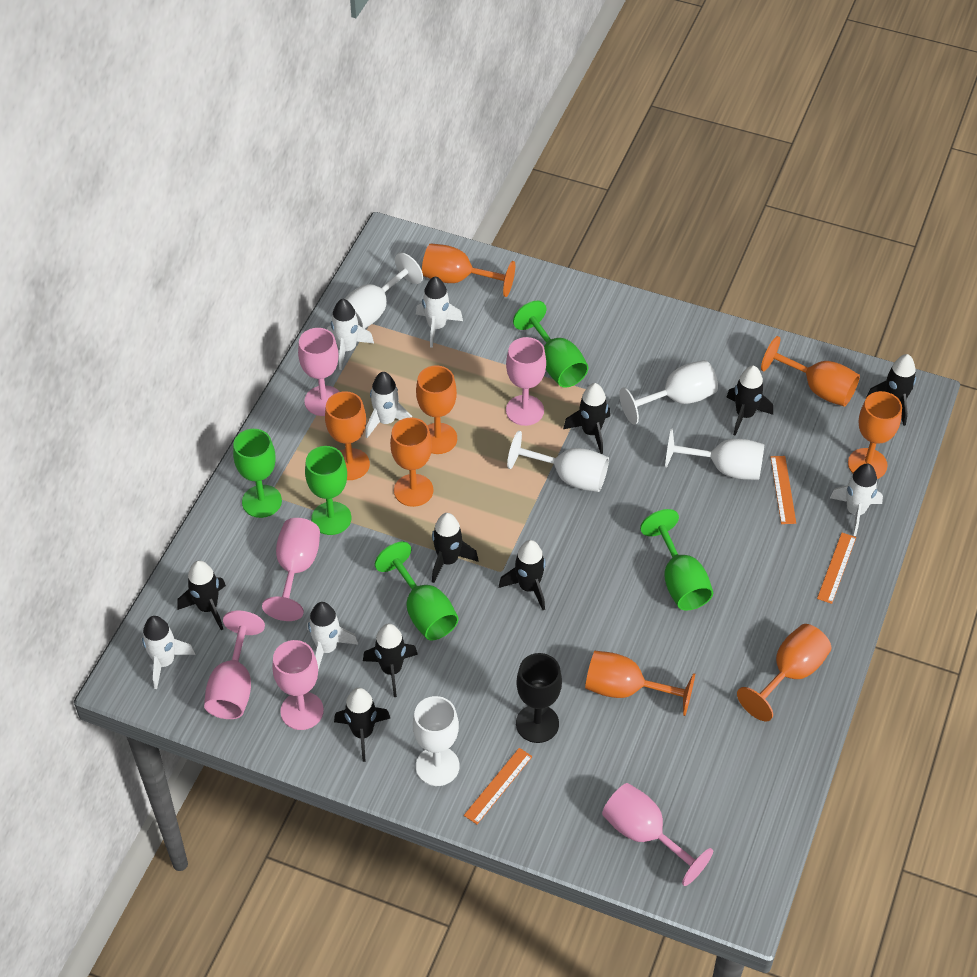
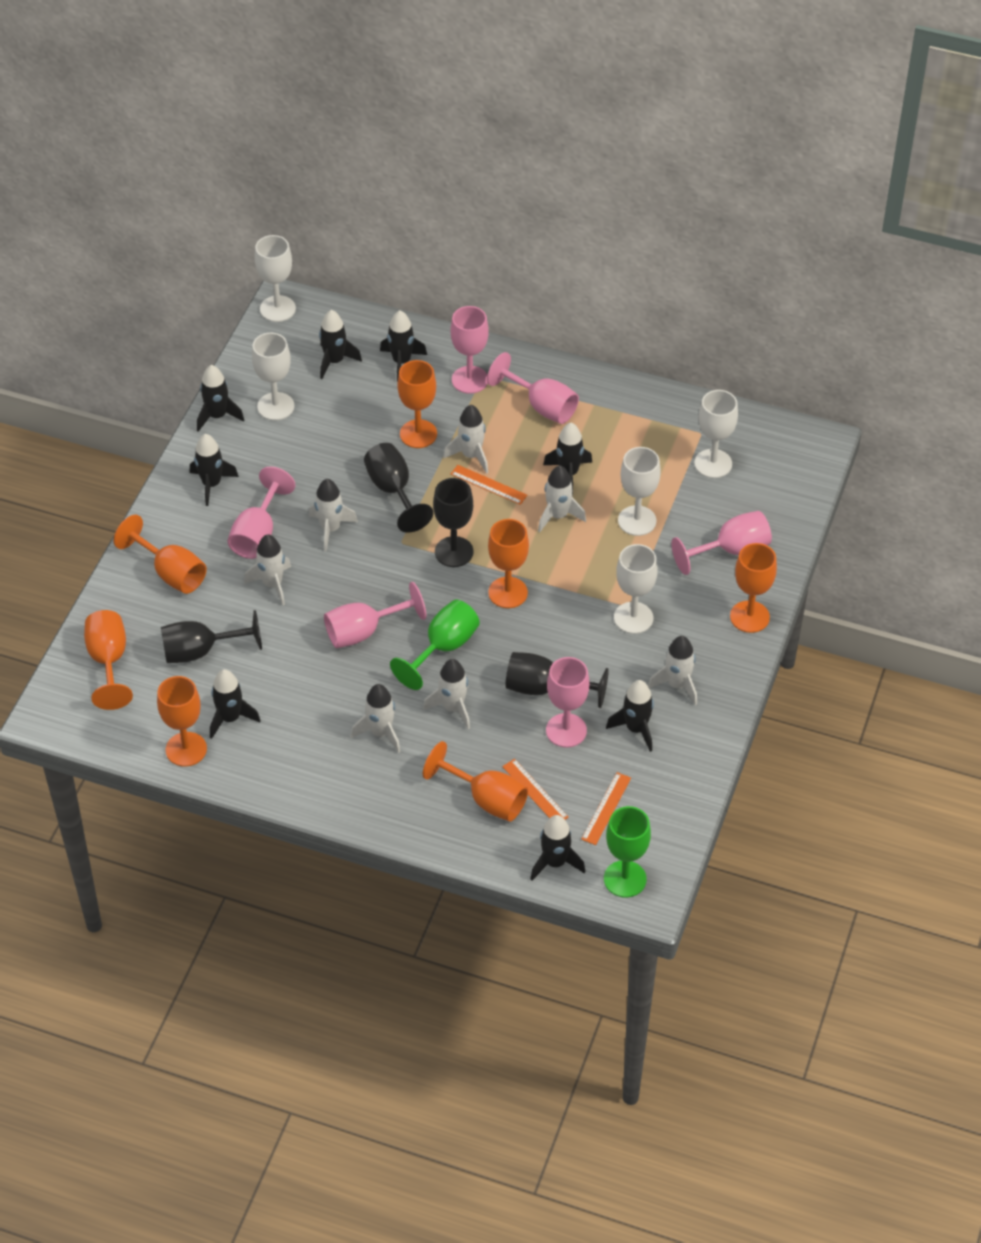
black goblet: 1 -> 4
green goblet: 5 -> 2
orange goblet: 8 -> 7
white rocket: 6 -> 7

